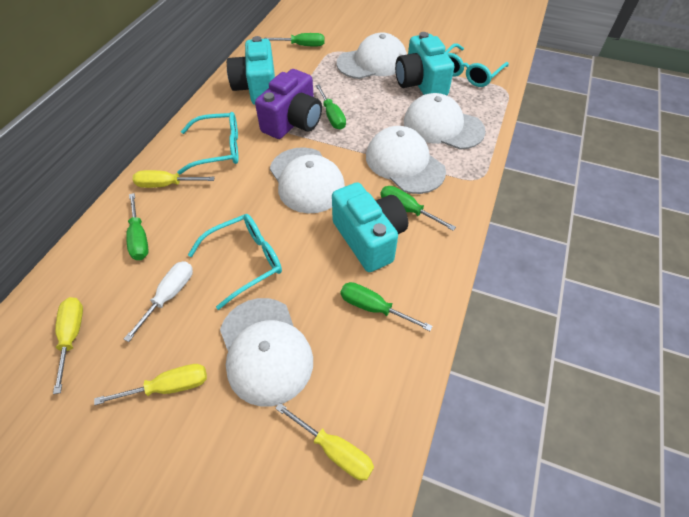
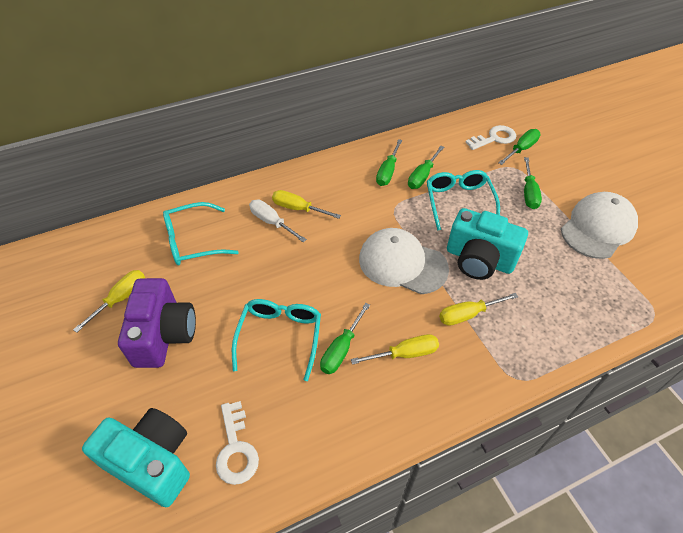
turquoise camera: 3 -> 2
white cap: 5 -> 2
white key: 0 -> 2

